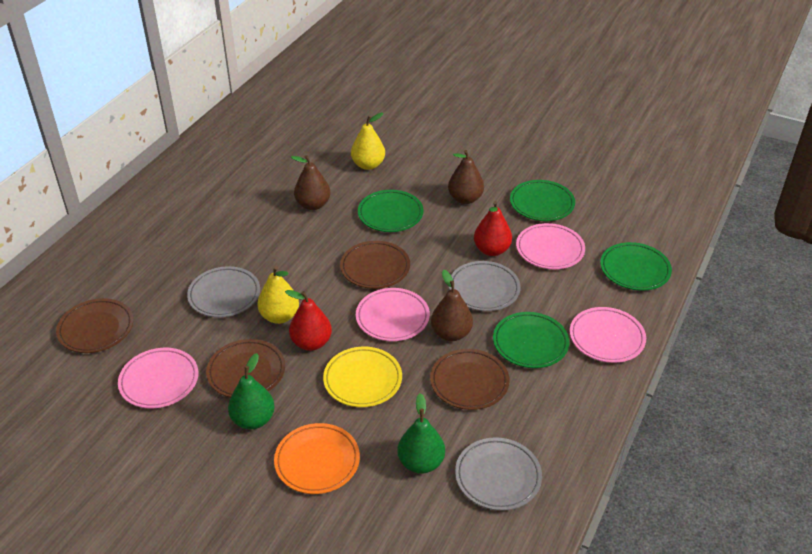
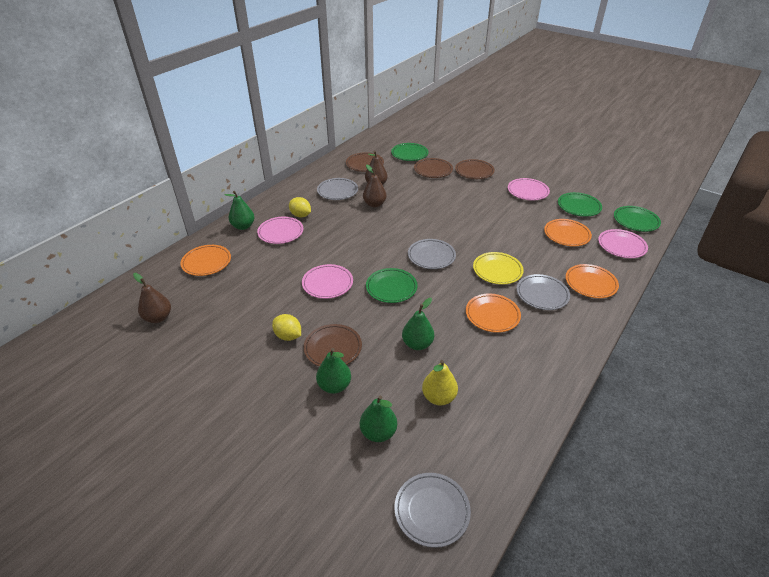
green pear: 2 -> 4
grey plate: 3 -> 4
orange plate: 1 -> 4
red pear: 2 -> 0
yellow lemon: 0 -> 2
yellow pear: 2 -> 1

